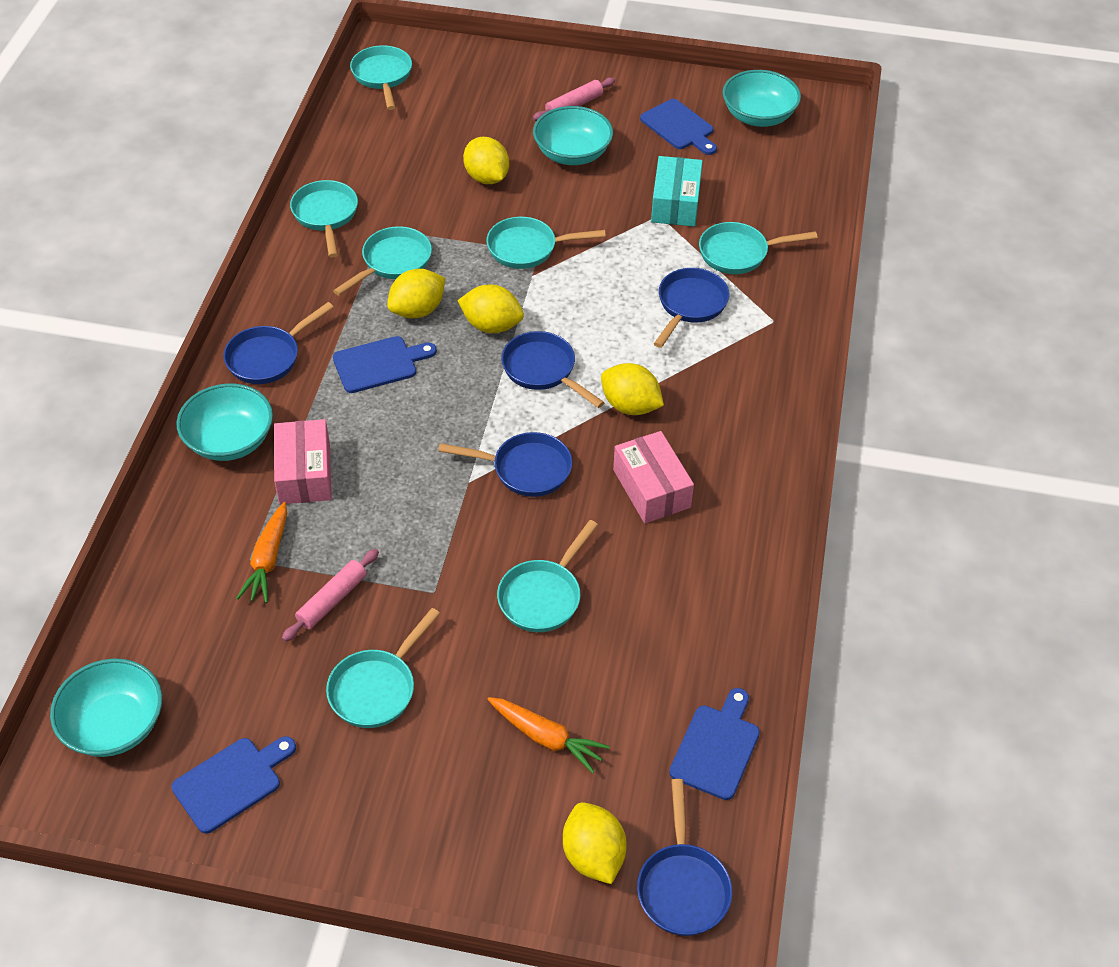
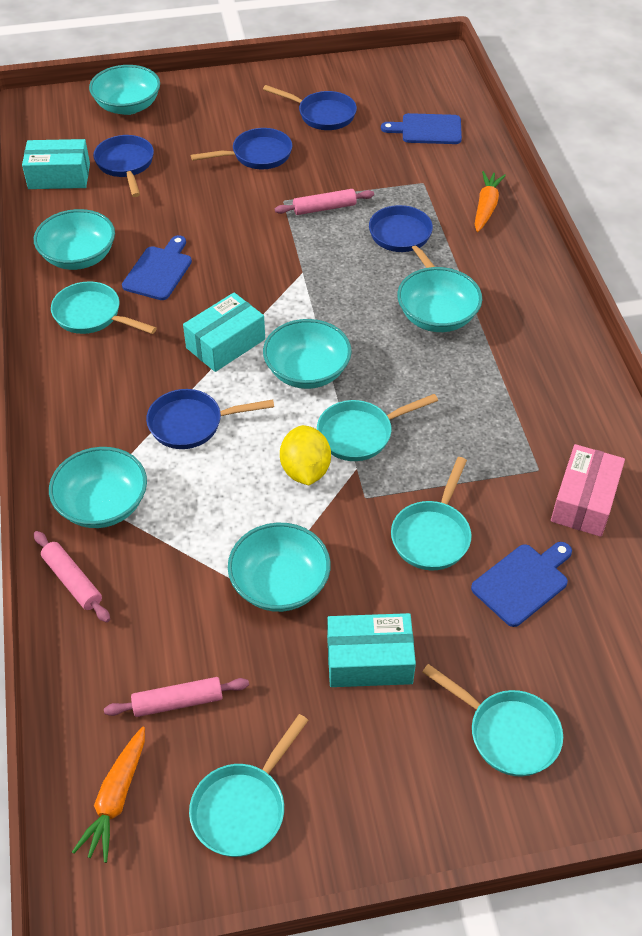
blue cutting board: 4 -> 3
pink box: 2 -> 1
pink rolling pin: 2 -> 3
turquoise bowl: 4 -> 6
turquoise box: 1 -> 3
turquoise pan: 7 -> 5
yellow lemon: 5 -> 1

